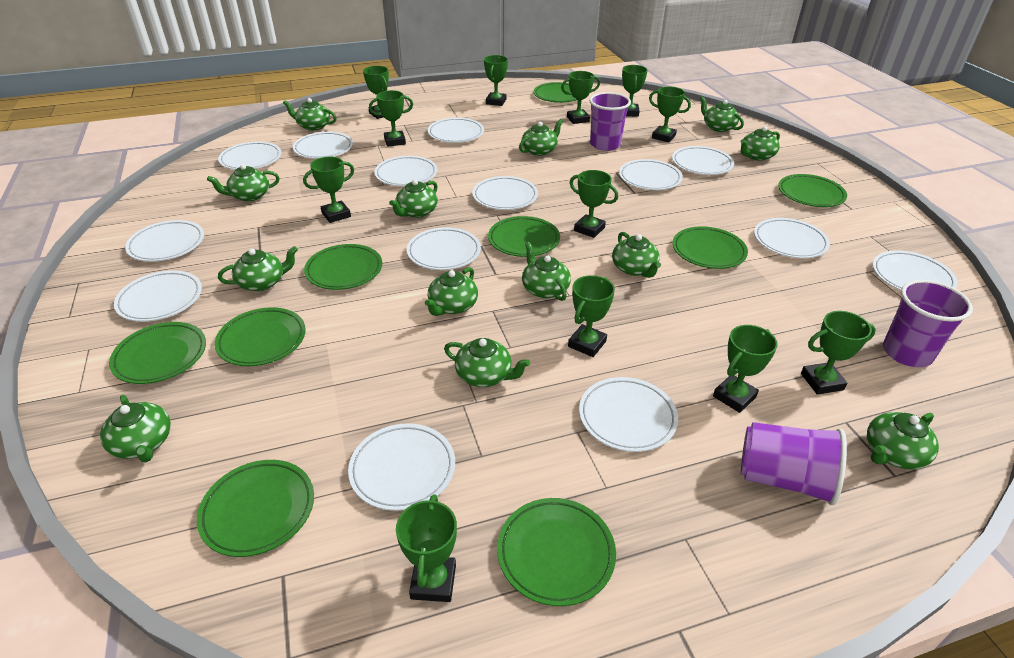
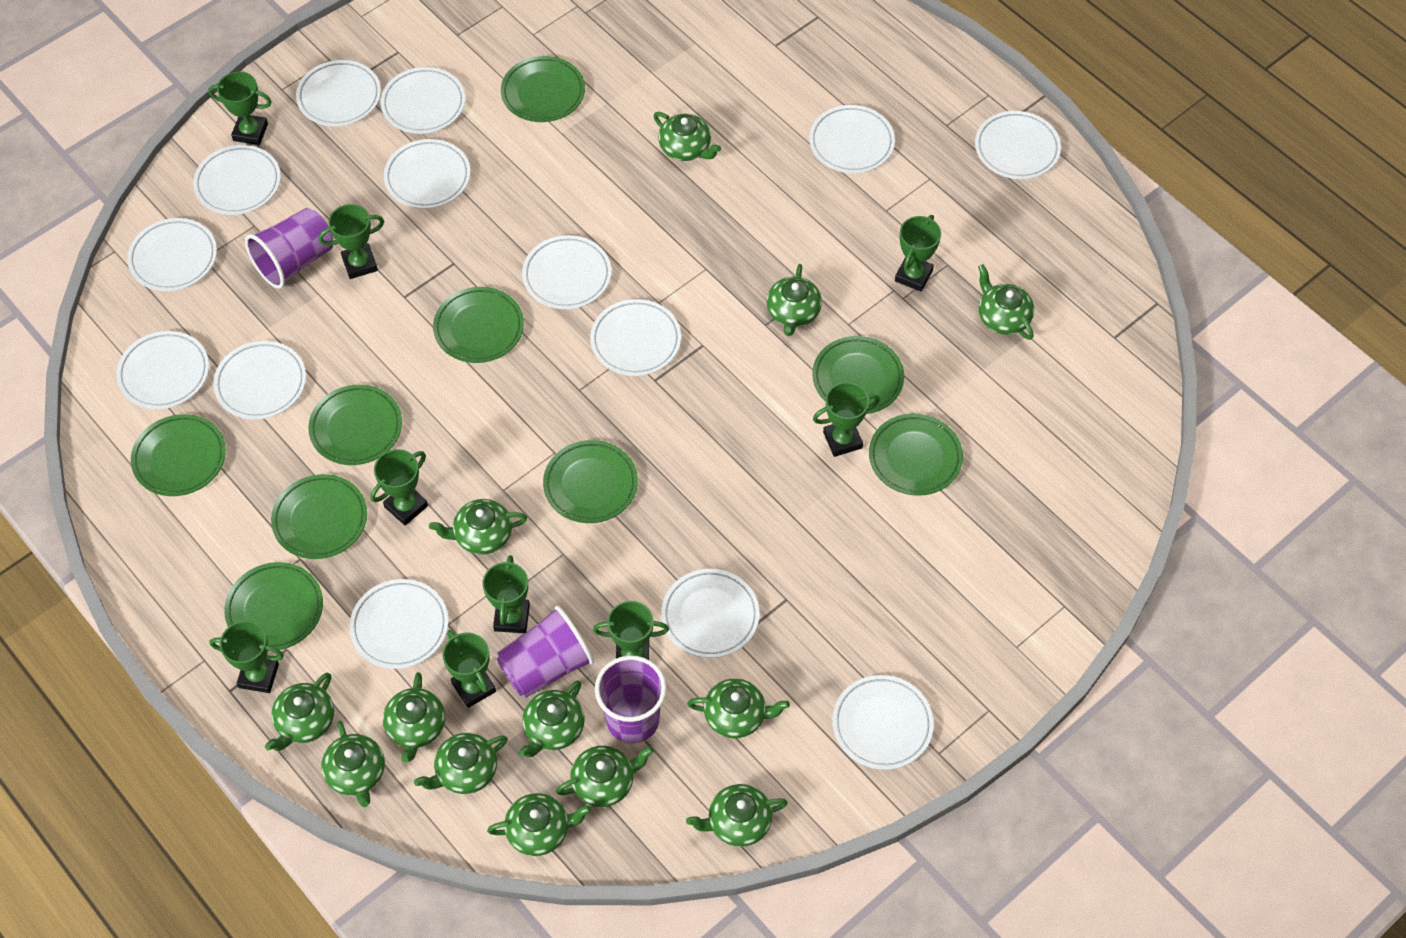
green trophy: 12 -> 9

